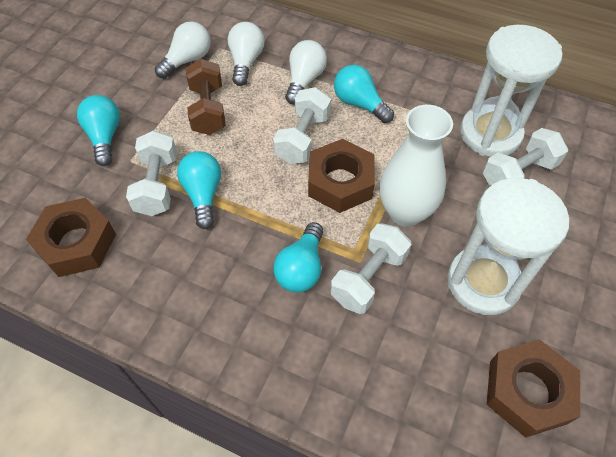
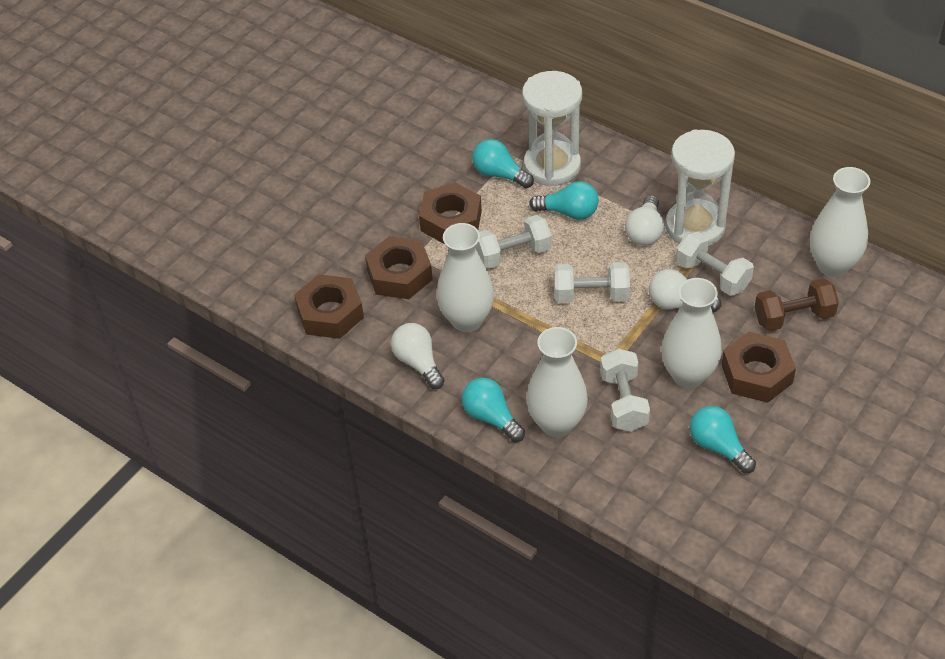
brown nut: 3 -> 4
white vase: 1 -> 4

